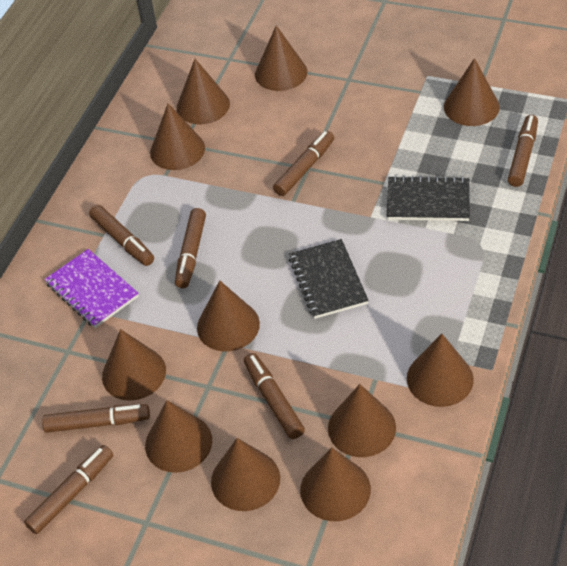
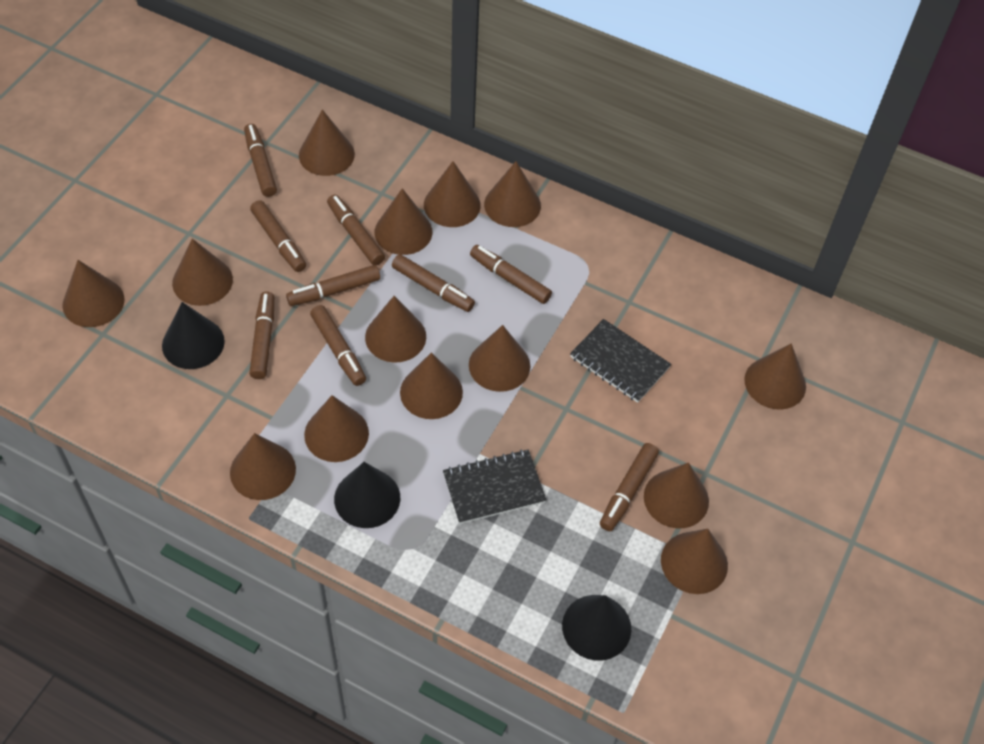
black cone: 0 -> 3
brown cone: 11 -> 14
brown marker: 7 -> 9
purple notebook: 1 -> 0

